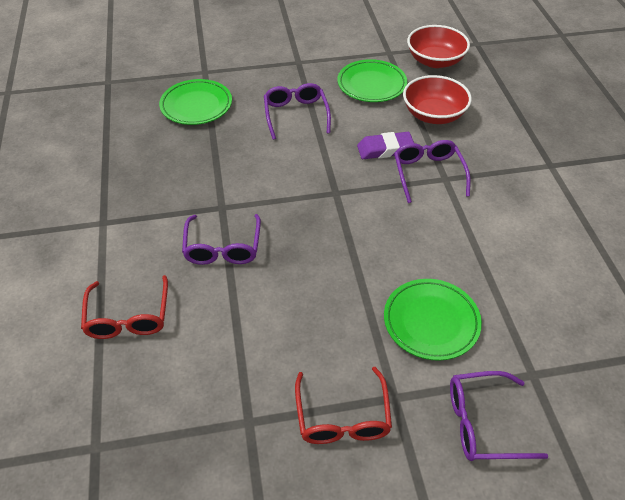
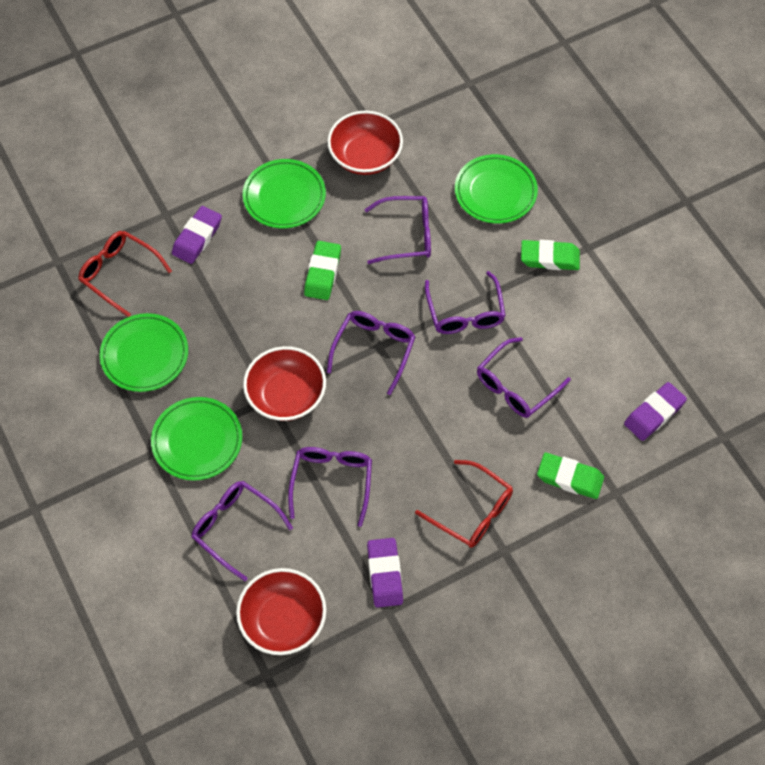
green eraser: 0 -> 3
green plate: 3 -> 4
purple eraser: 1 -> 3
purple glasses: 4 -> 6
red bowl: 2 -> 3

